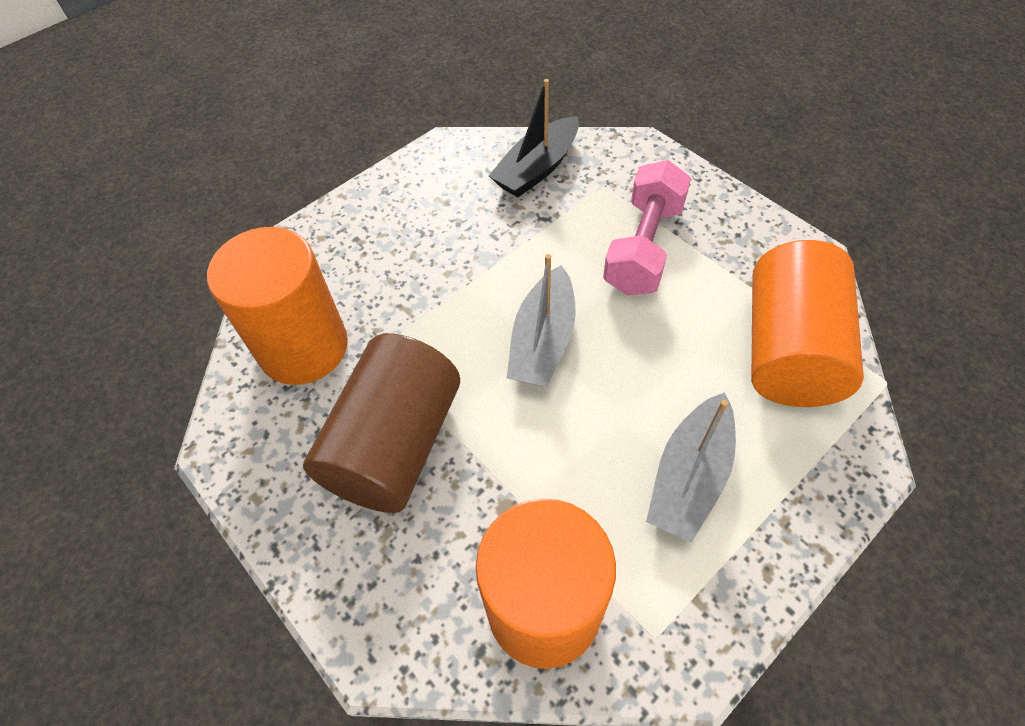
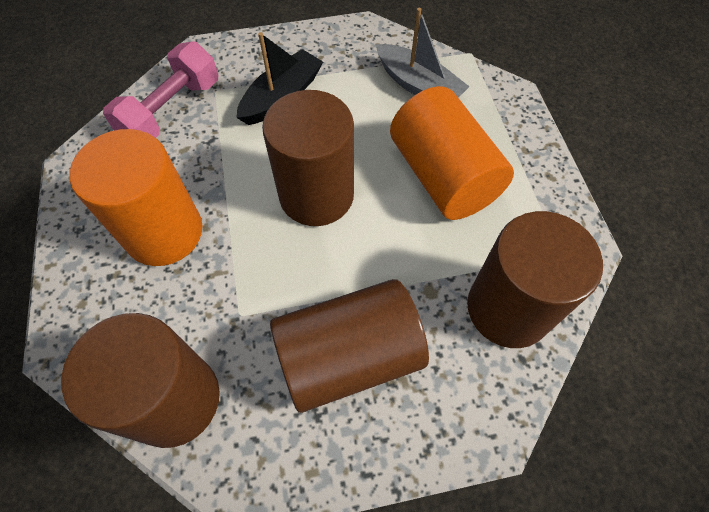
brown cylinder: 1 -> 4
grey boat: 2 -> 1
orange cylinder: 3 -> 2

